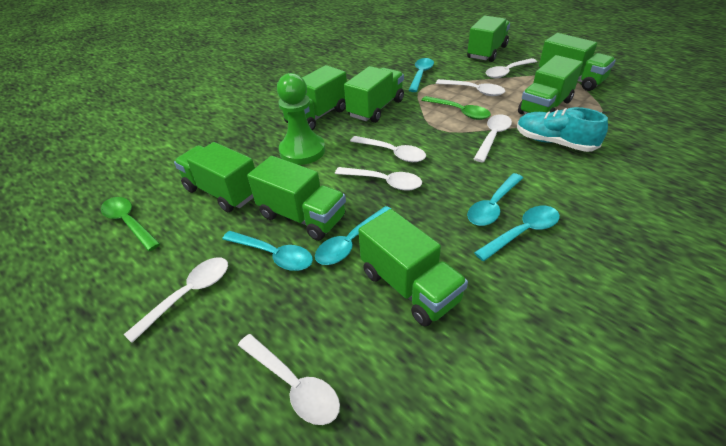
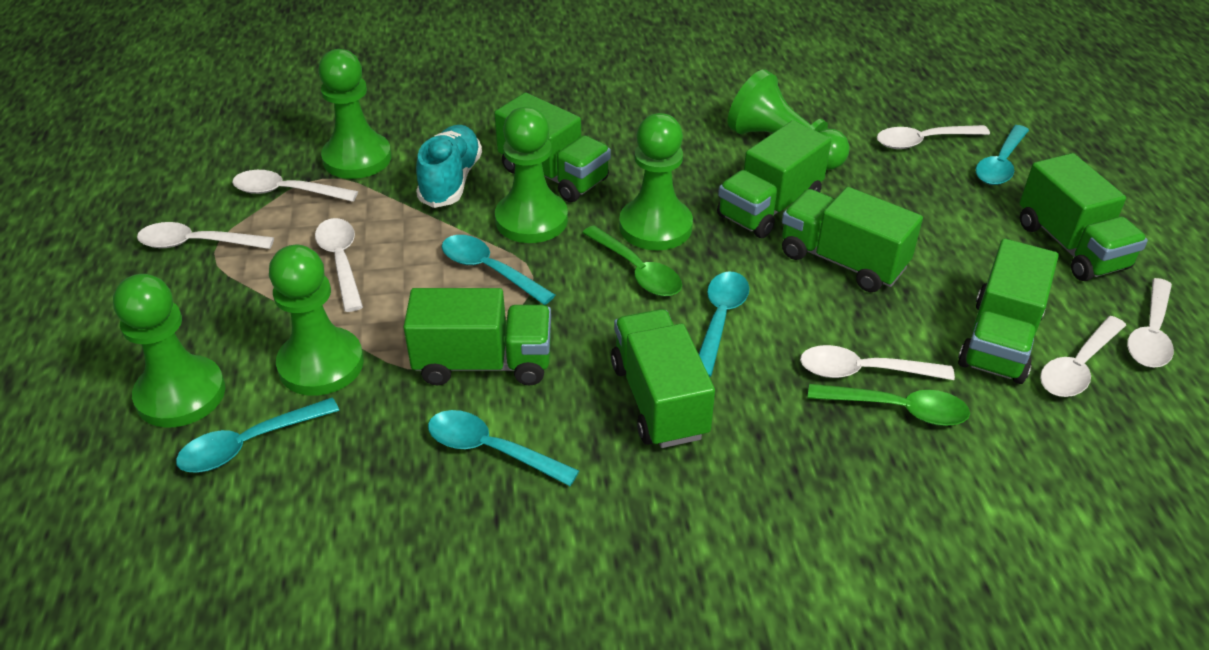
green pawn: 1 -> 6
green truck: 8 -> 7

